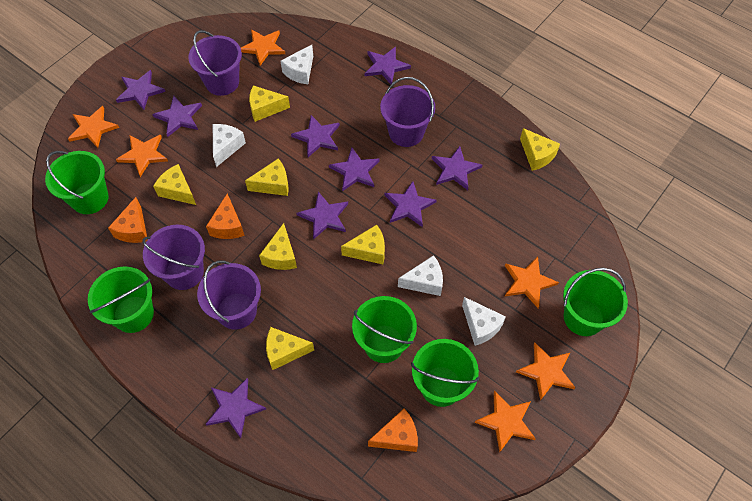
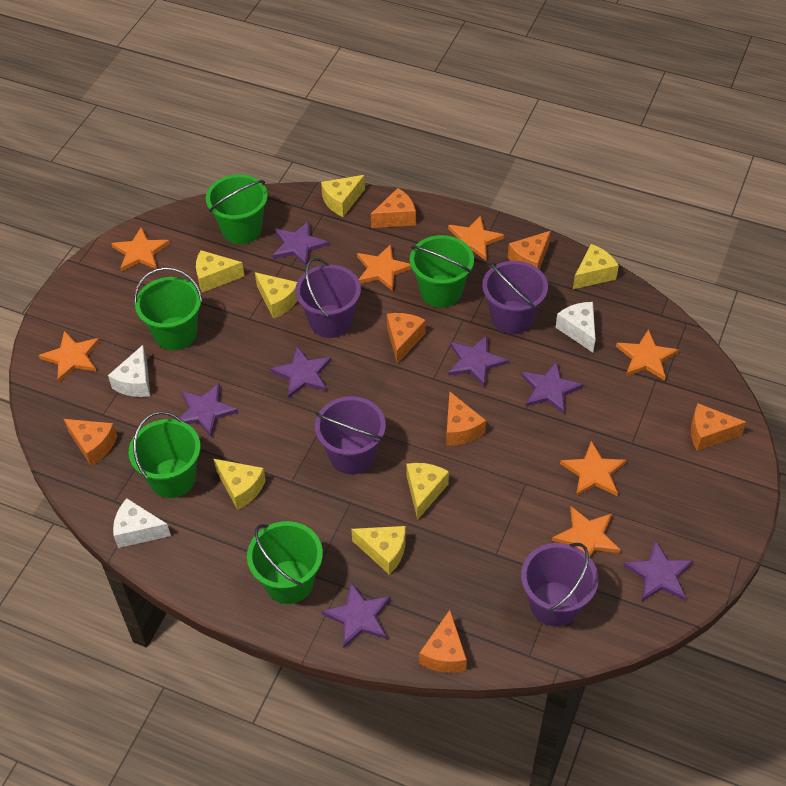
orange cheese: 3 -> 7
orange star: 6 -> 7
purple star: 9 -> 7
white cheese: 4 -> 3

